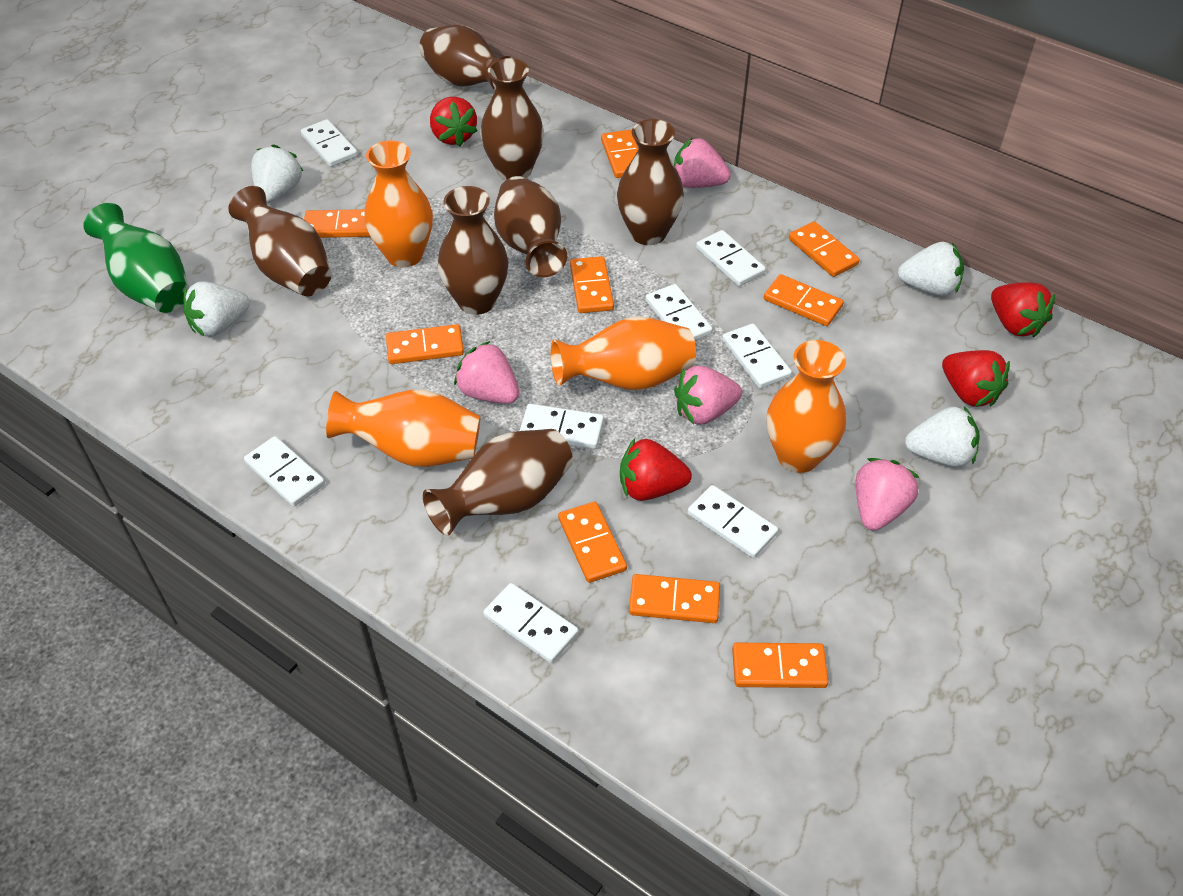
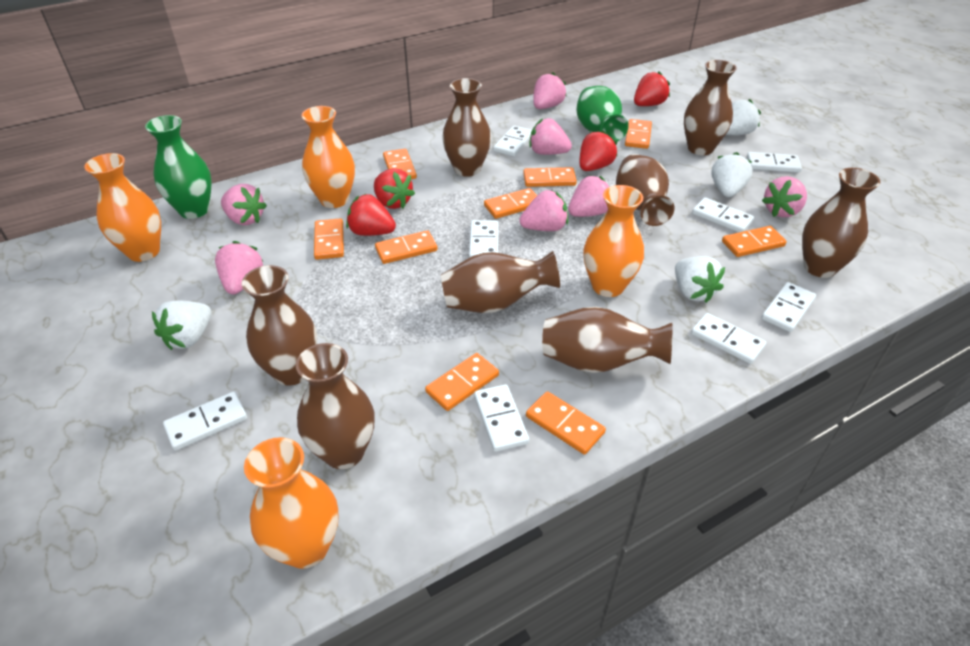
brown vase: 7 -> 8
green vase: 1 -> 2
pink strawberry: 4 -> 7

